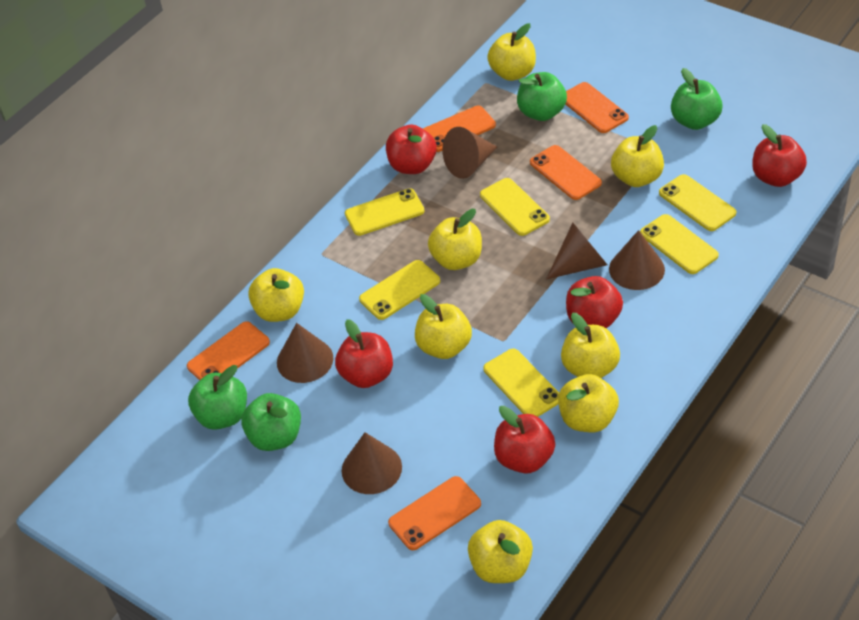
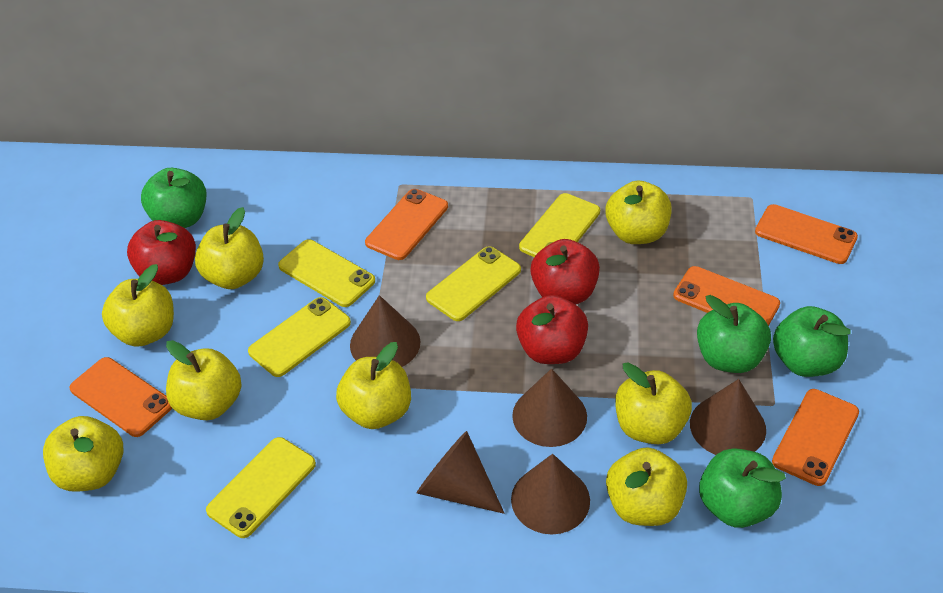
red apple: 5 -> 3
yellow phone: 6 -> 5

